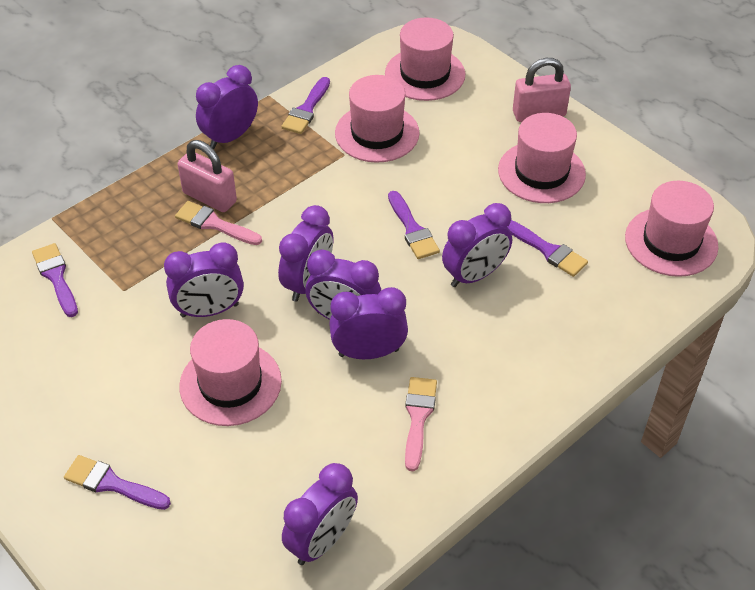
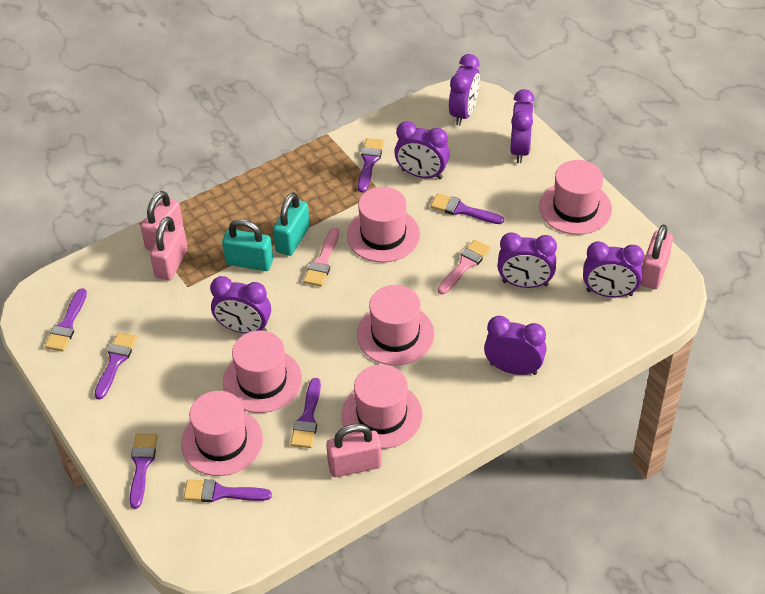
pink hat: 5 -> 6
pink padlock: 2 -> 4
purple brush: 5 -> 7
turquoise padlock: 0 -> 2

